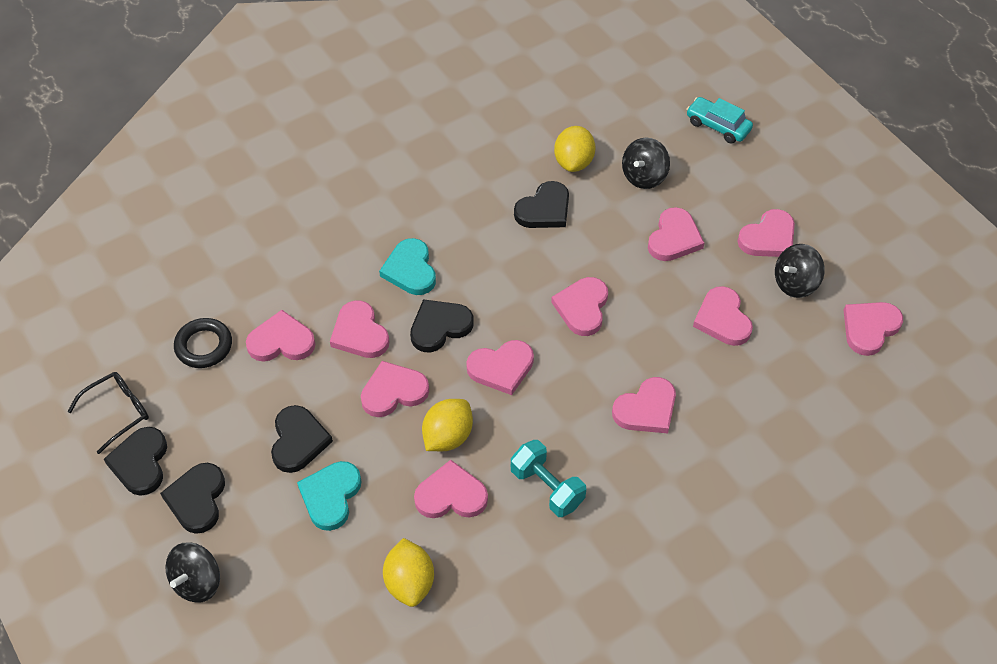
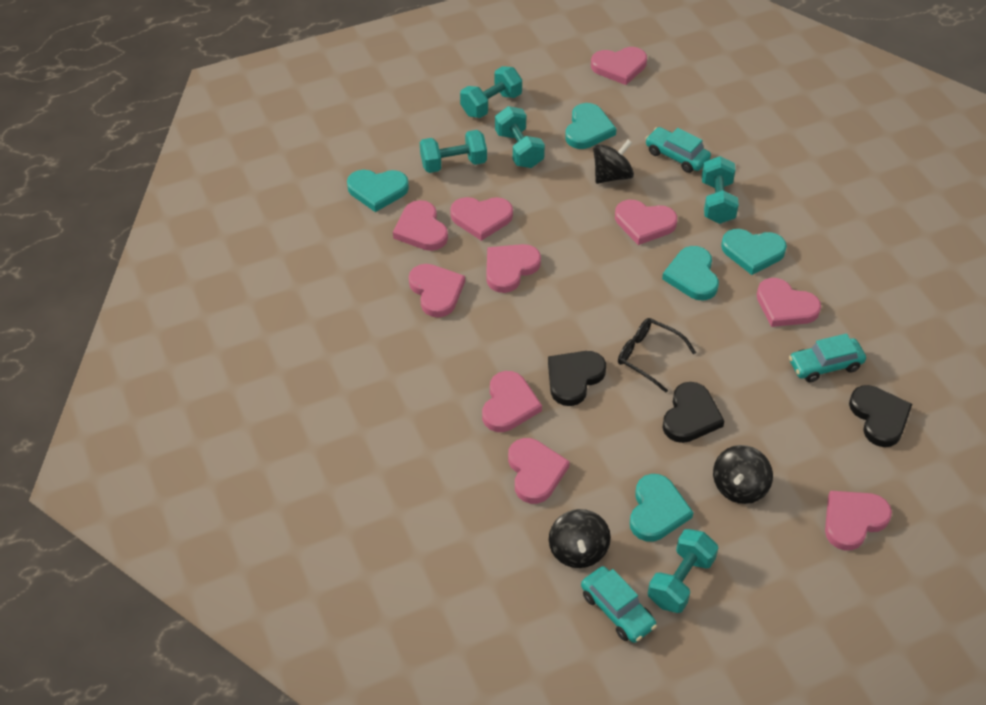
black heart: 5 -> 3
black ring: 1 -> 0
pink heart: 11 -> 10
turquoise car: 1 -> 3
turquoise dumbbell: 1 -> 5
turquoise heart: 2 -> 5
yellow lemon: 3 -> 0

